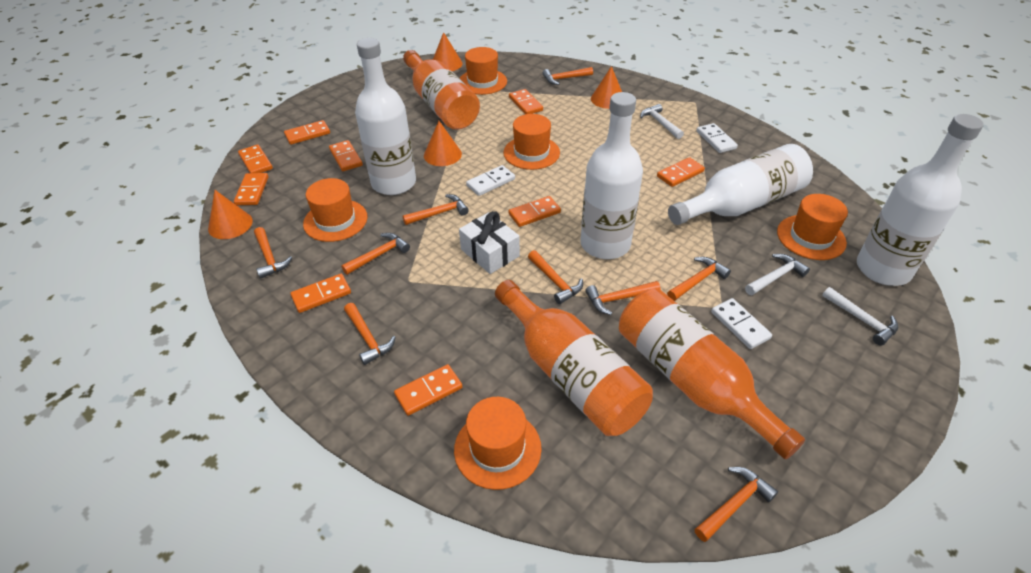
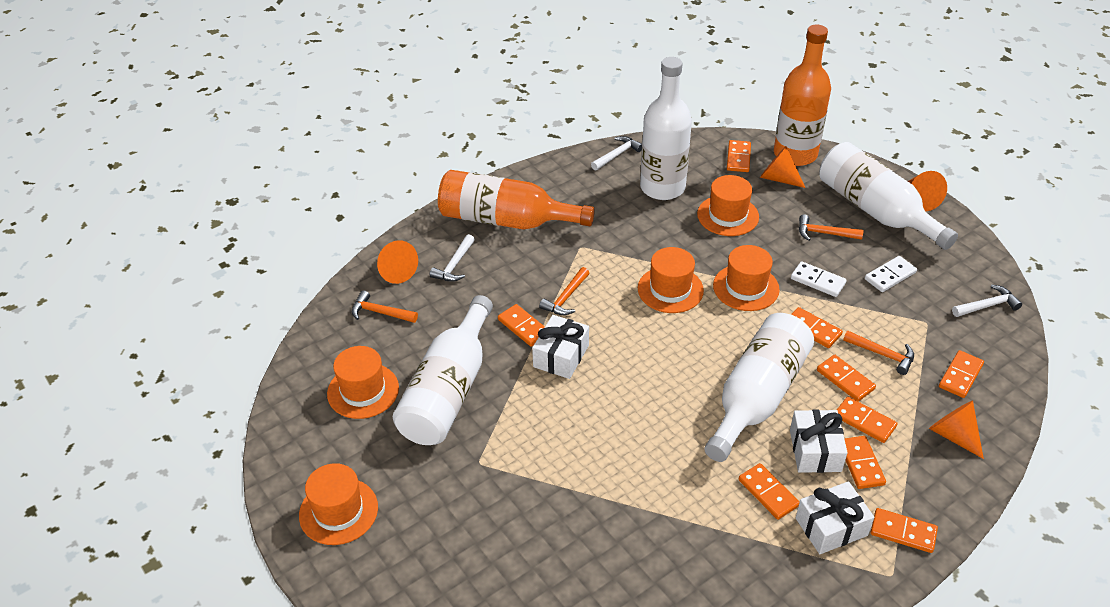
orange bottle: 3 -> 2
orange hammer: 9 -> 4
white domino: 3 -> 2
white gift: 1 -> 3

